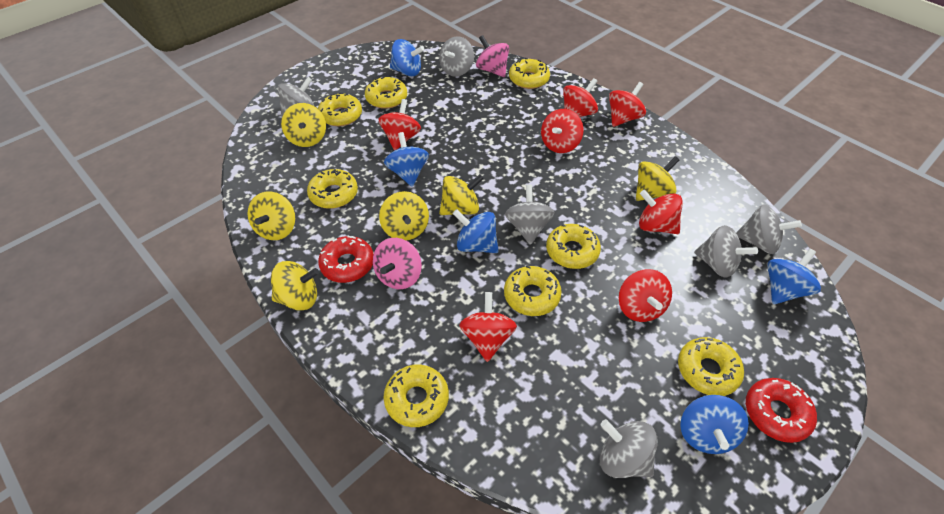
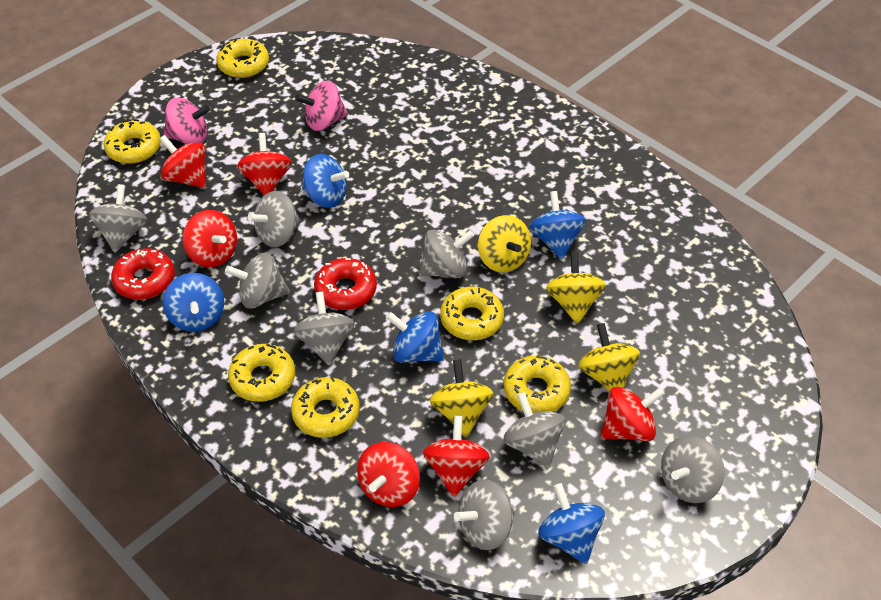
grey spinning top: 6 -> 8
red spinning top: 7 -> 6
yellow donut: 8 -> 6
yellow spinning top: 6 -> 4

